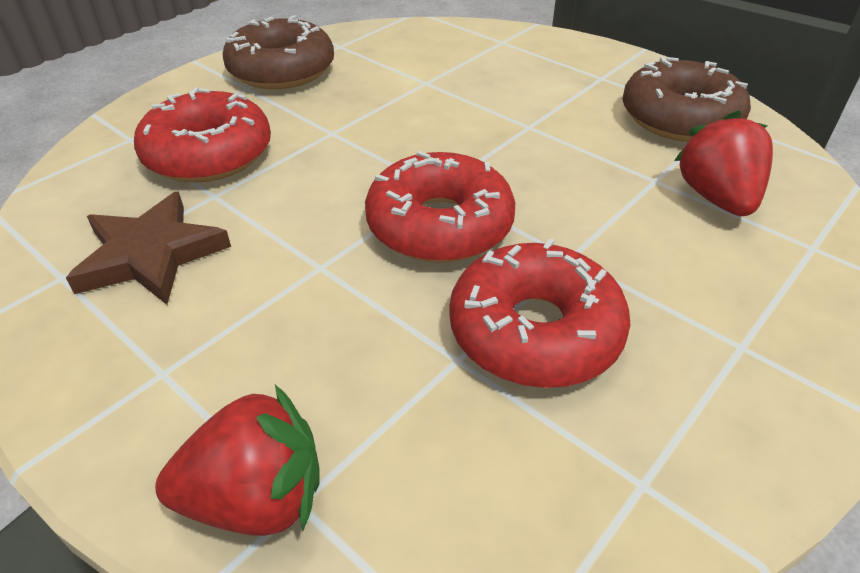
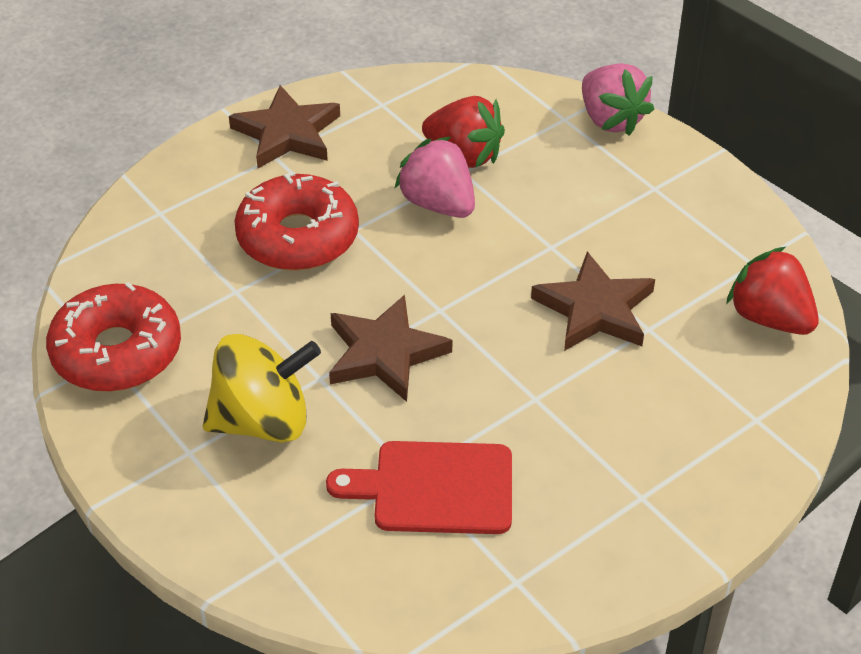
brown donut: 2 -> 0
brown star: 1 -> 3
pink strawberry: 0 -> 2
red cutting board: 0 -> 1
red donut: 3 -> 2
yellow spinning top: 0 -> 1

